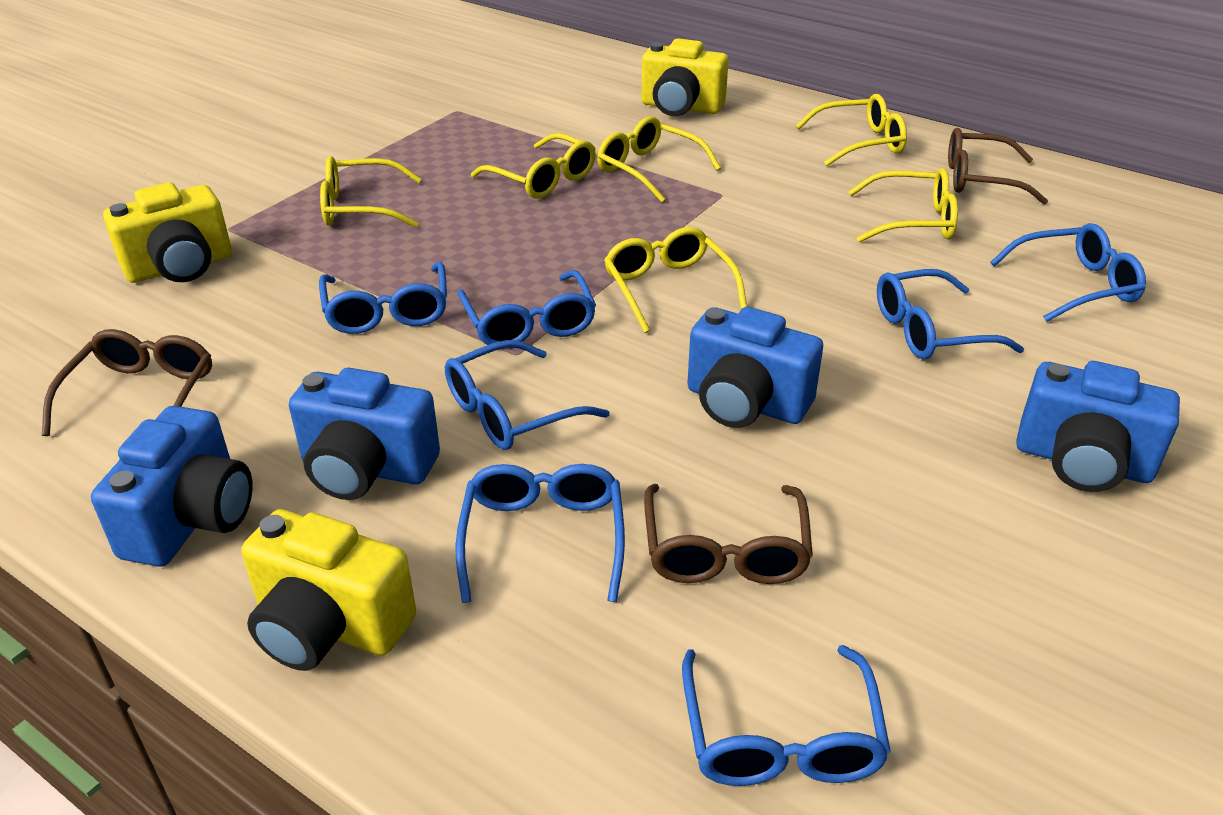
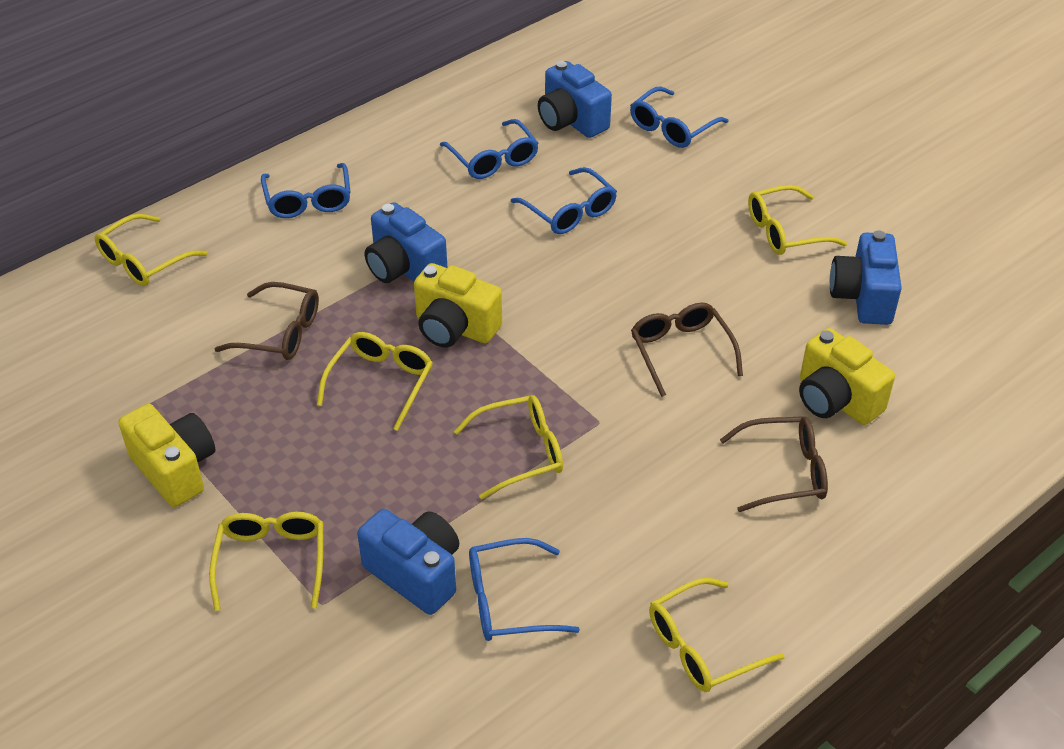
blue glasses: 7 -> 5

